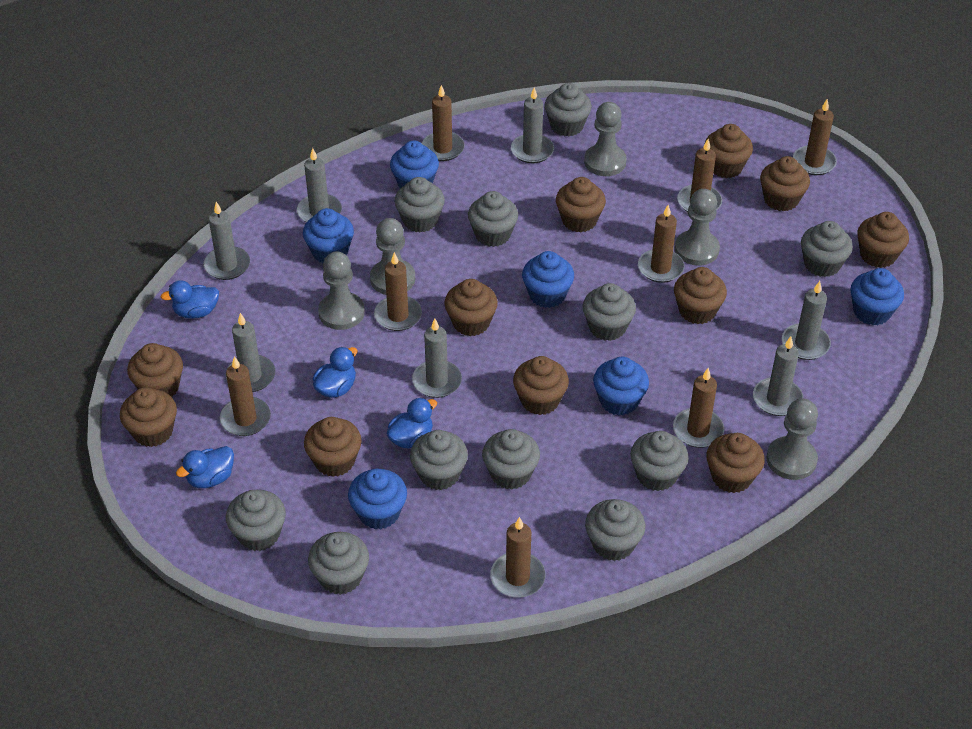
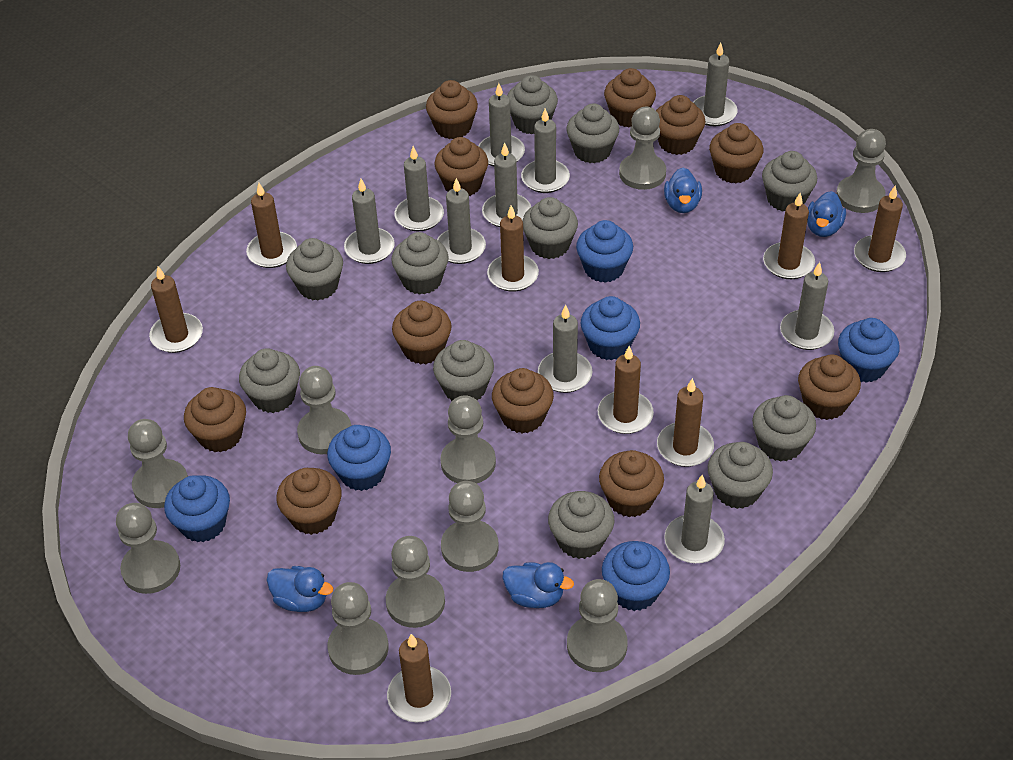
grey candle: 7 -> 10
grey pawn: 5 -> 10

